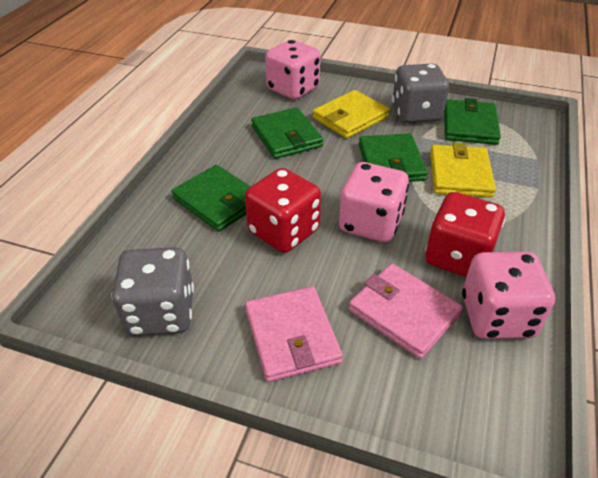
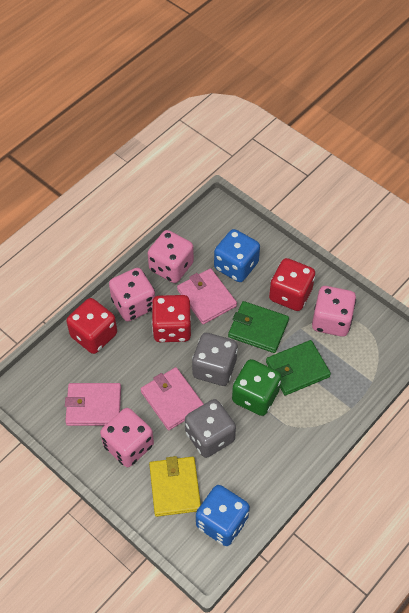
blue dice: 0 -> 2
green dice: 0 -> 1
green wallet: 4 -> 2
pink dice: 3 -> 4
pink wallet: 2 -> 3
red dice: 2 -> 3
yellow wallet: 2 -> 1

